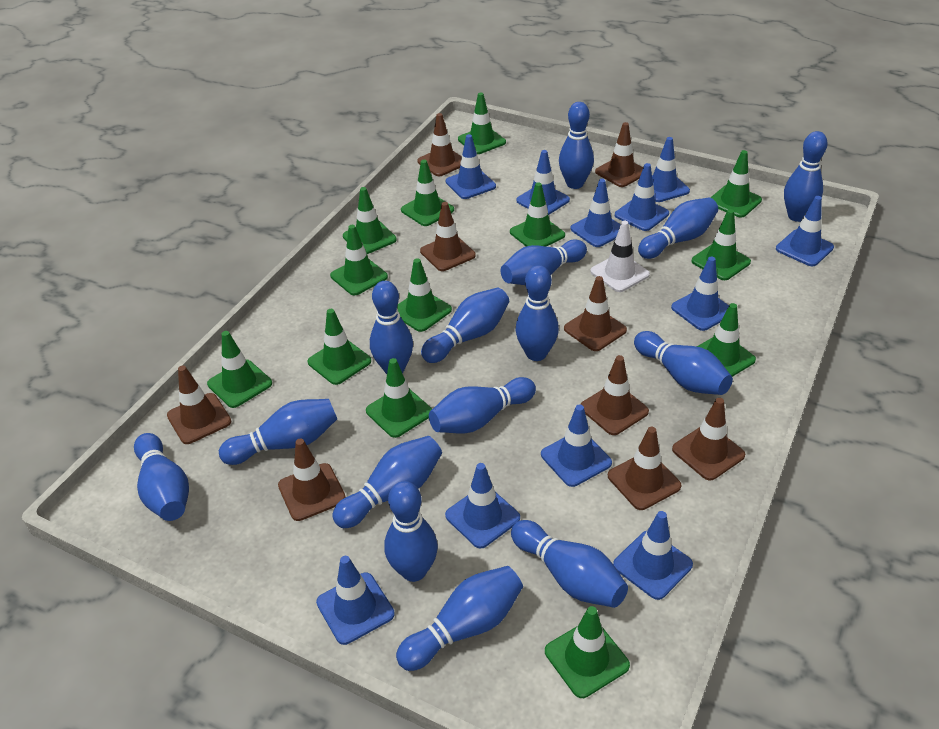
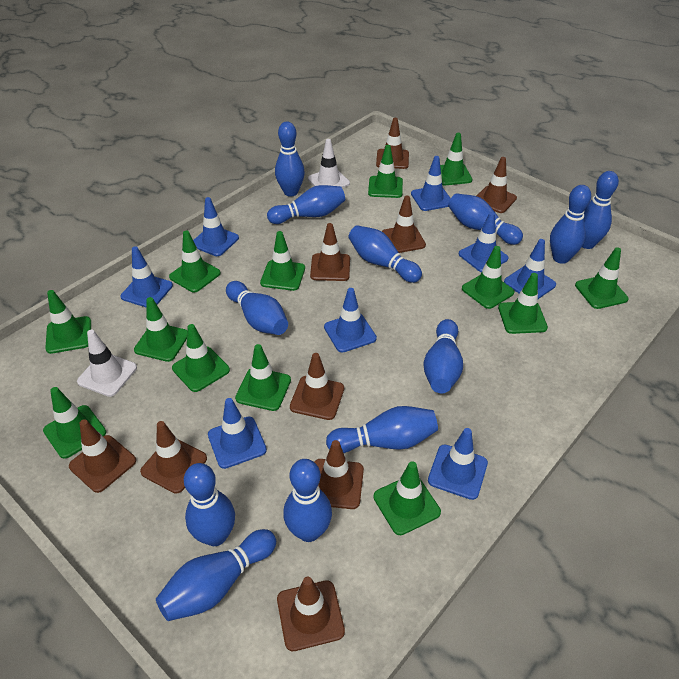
blue bowling pin: 15 -> 12
blue traffic cone: 11 -> 8
white traffic cone: 1 -> 2

